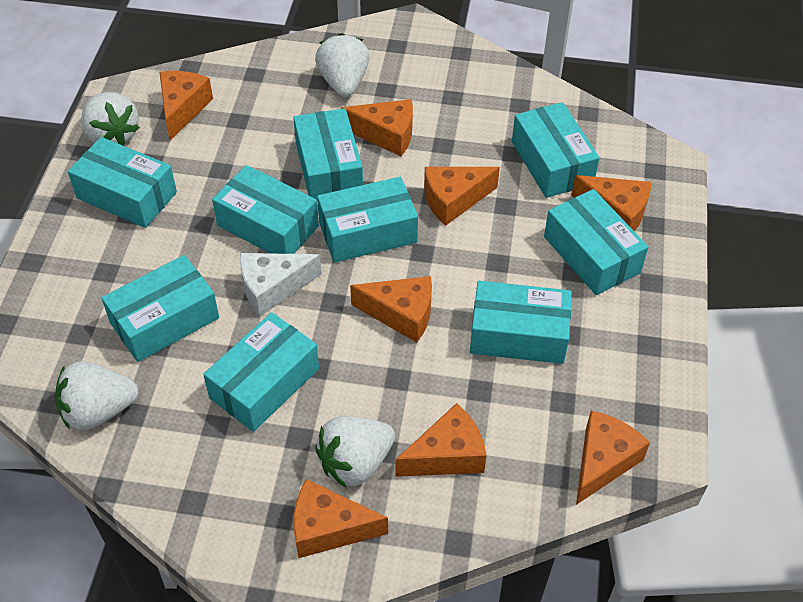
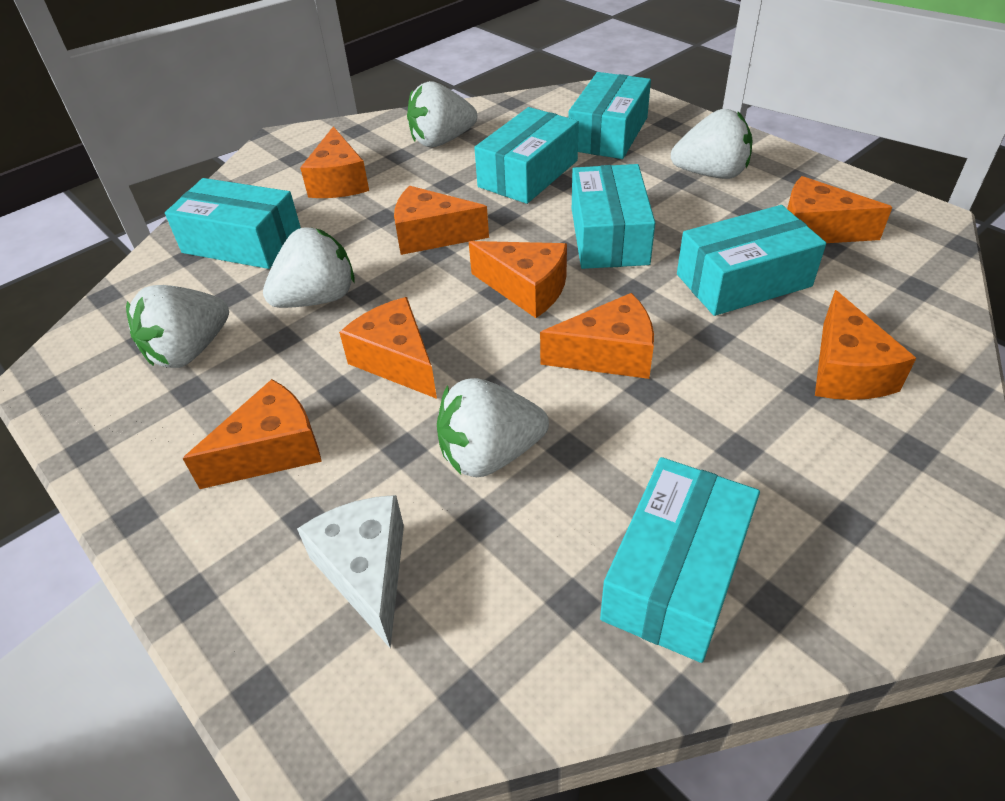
turquoise box: 9 -> 6
white strawberry: 4 -> 5

